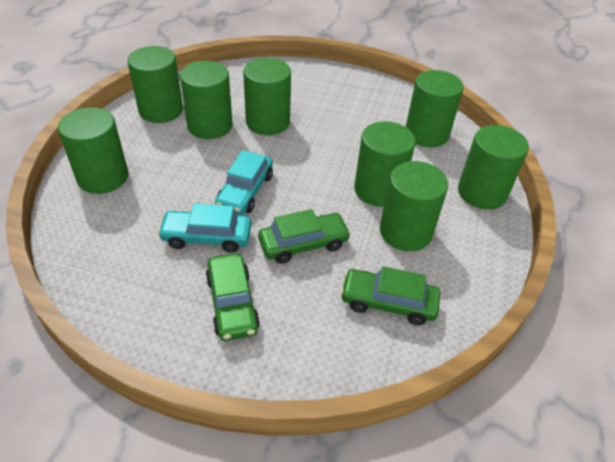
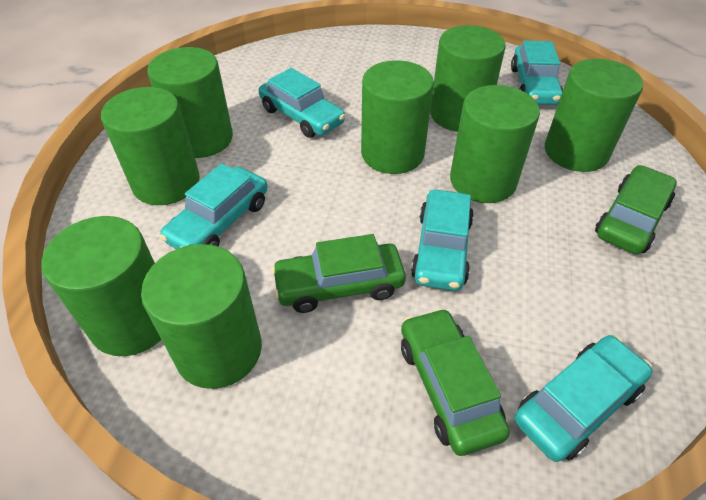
turquoise car: 2 -> 5

